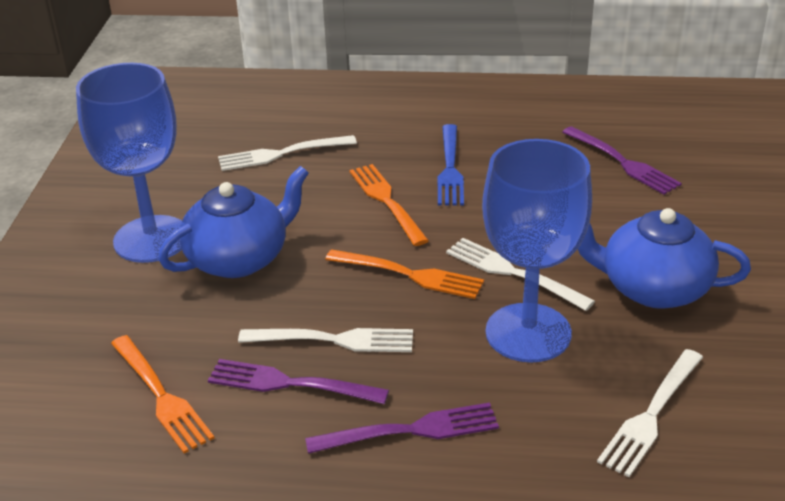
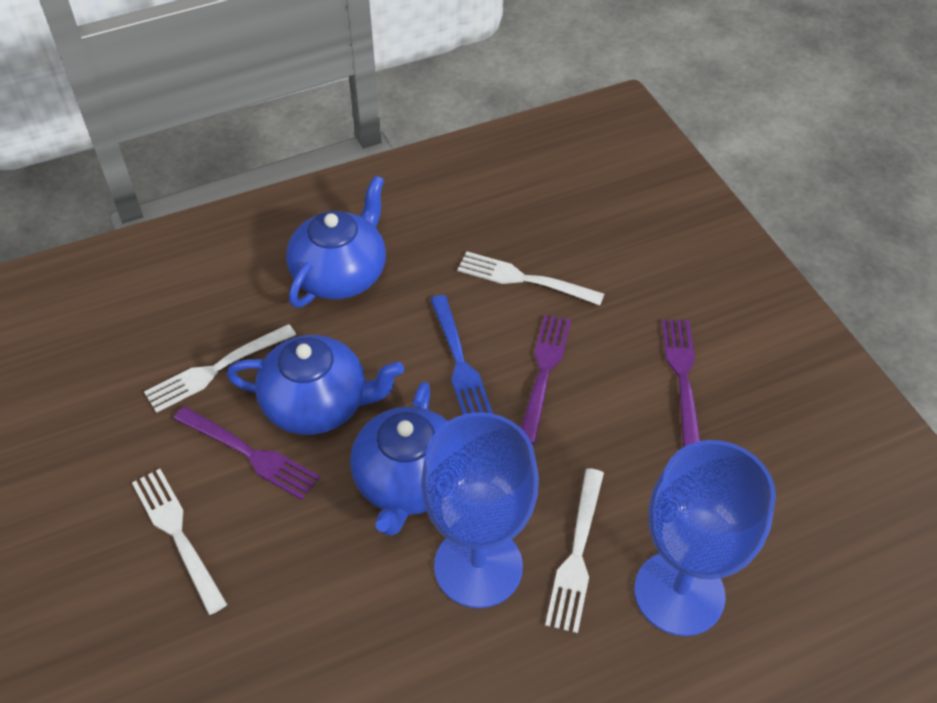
blue teapot: 2 -> 3
orange fork: 3 -> 0

